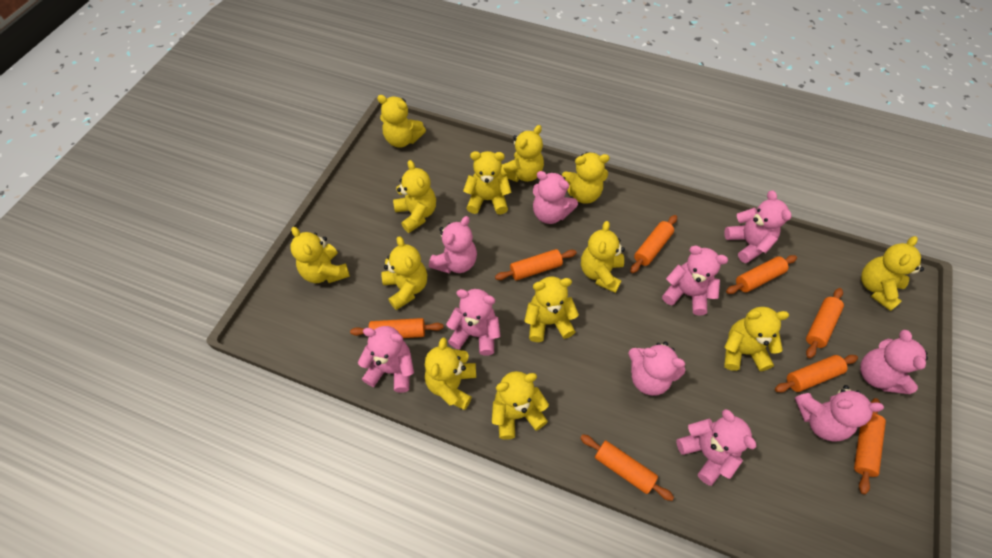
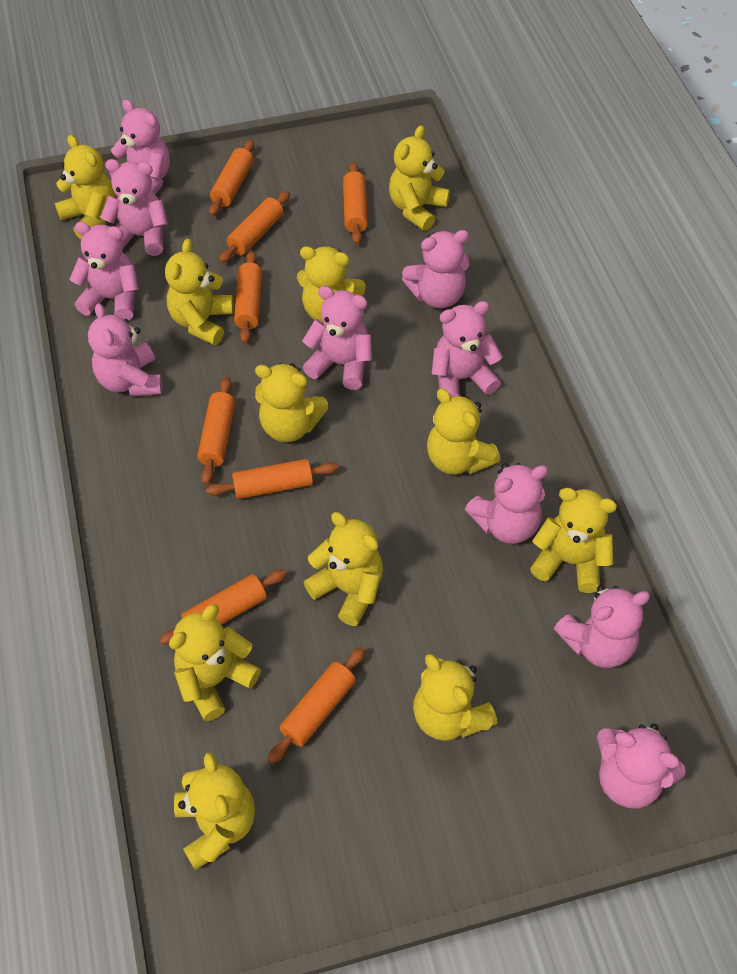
yellow teddy bear: 13 -> 11

